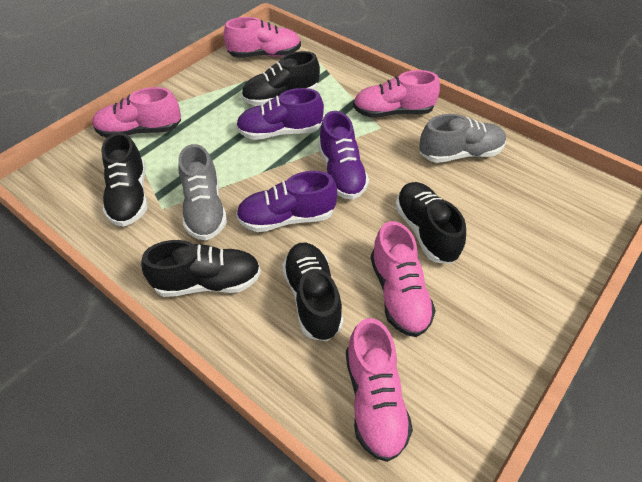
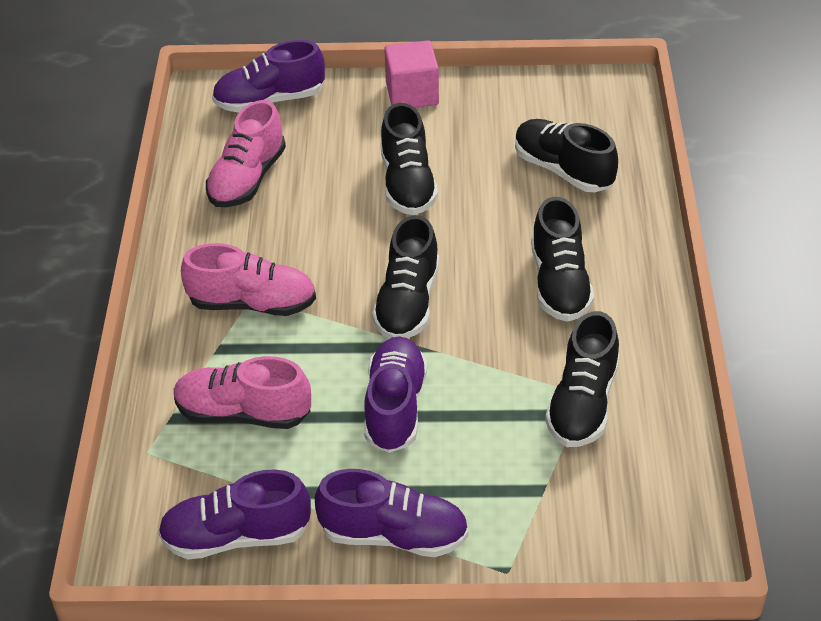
grey shoe: 2 -> 0
pink cube: 0 -> 1
pink shoe: 5 -> 3
purple shoe: 3 -> 4

